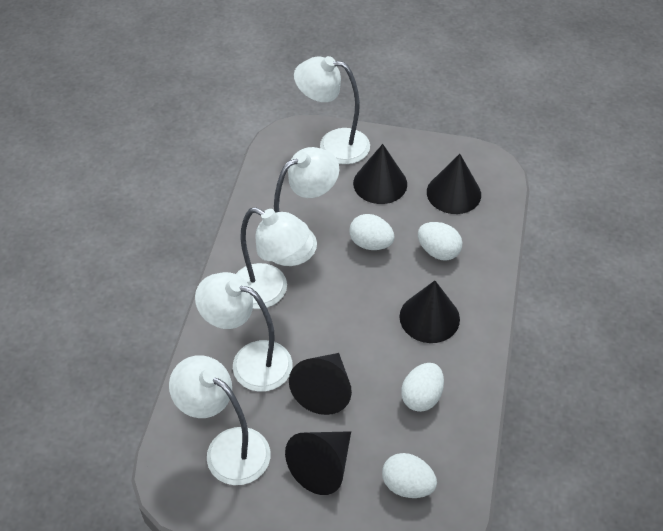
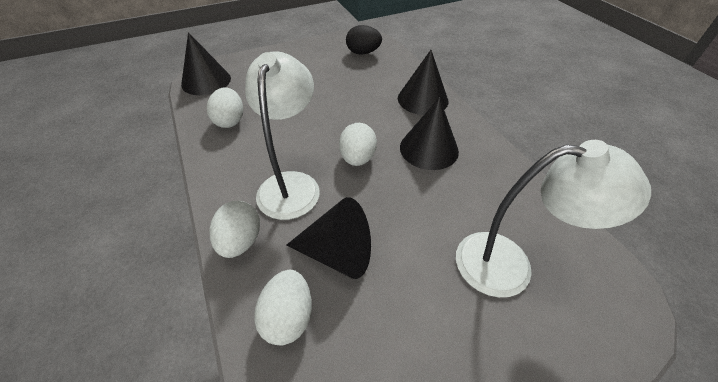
black cone: 5 -> 4
black egg: 0 -> 1
white lamp: 5 -> 2

